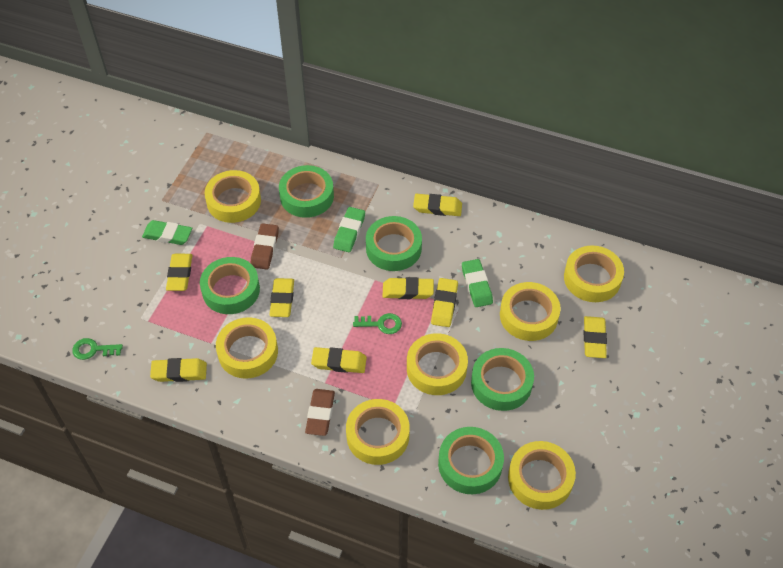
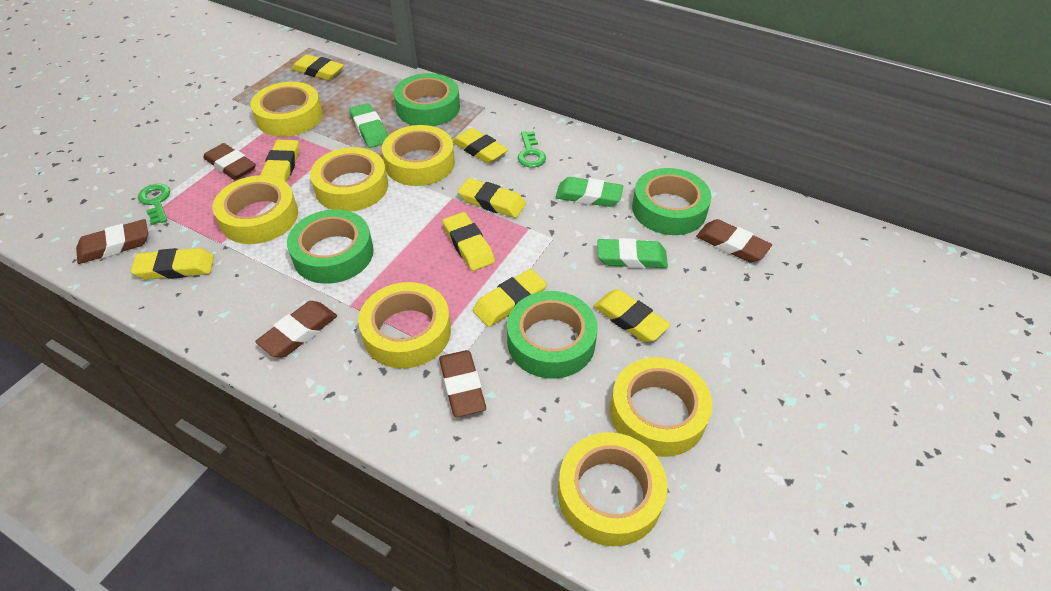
brown eraser: 2 -> 5
green tape: 5 -> 4

